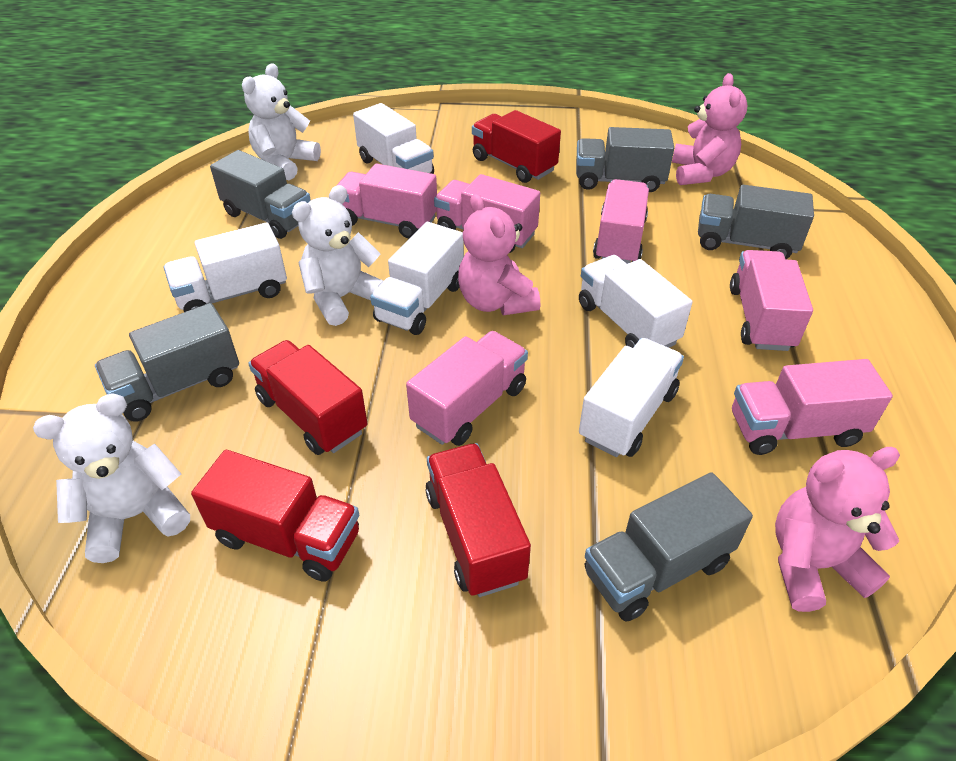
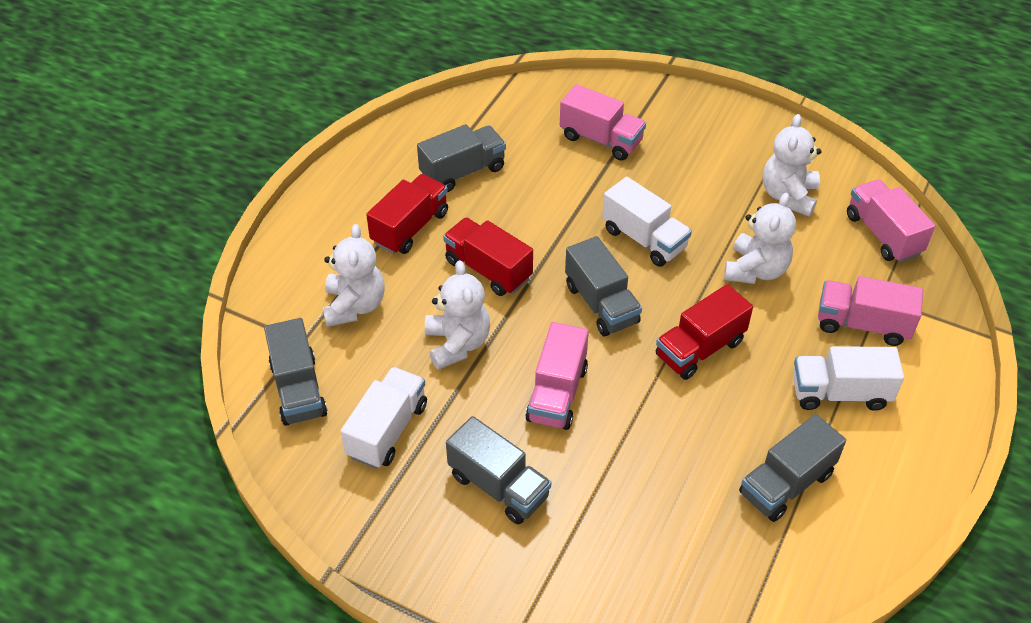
pink teddy bear: 3 -> 0
pink truck: 6 -> 4
red truck: 4 -> 3
white teddy bear: 3 -> 4
white truck: 5 -> 3

